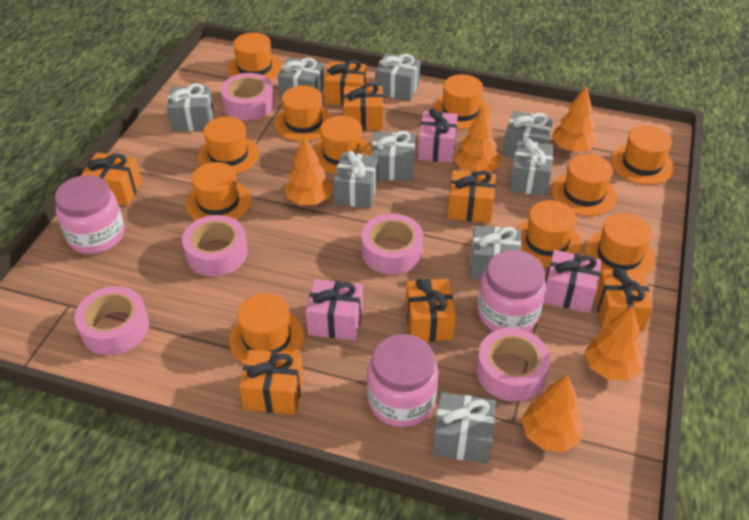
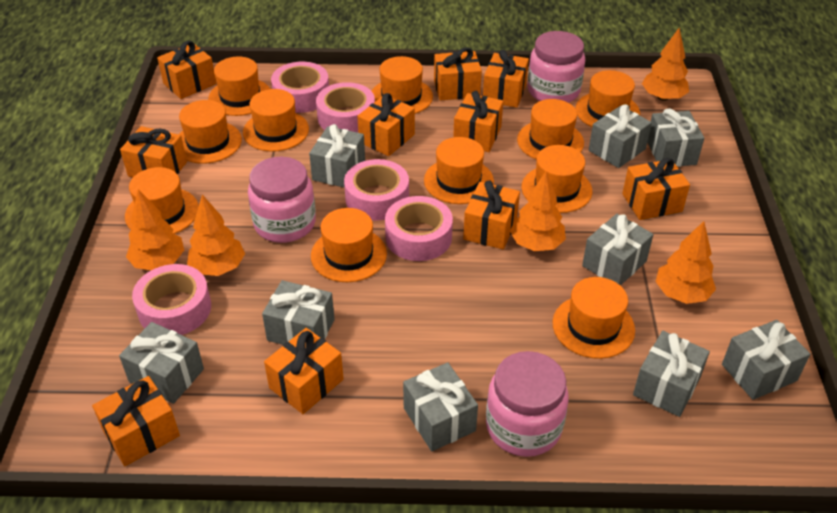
orange gift: 7 -> 10
pink gift: 3 -> 0

